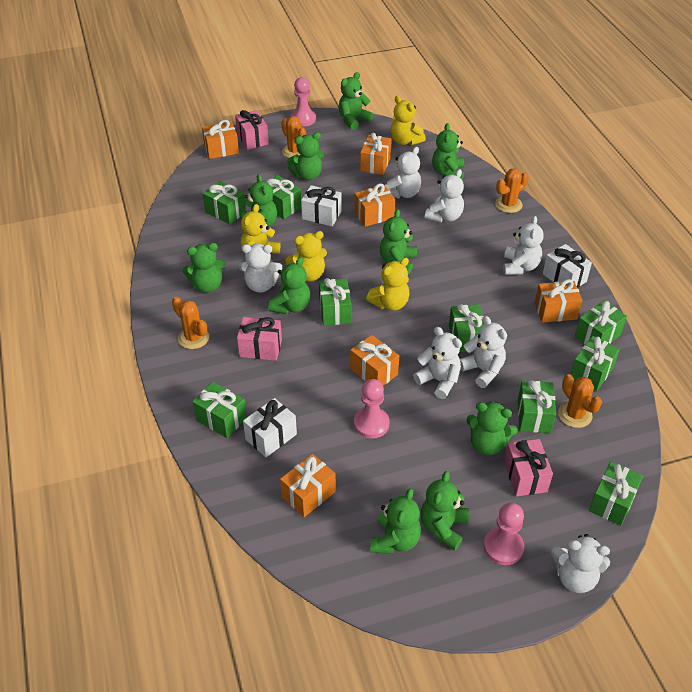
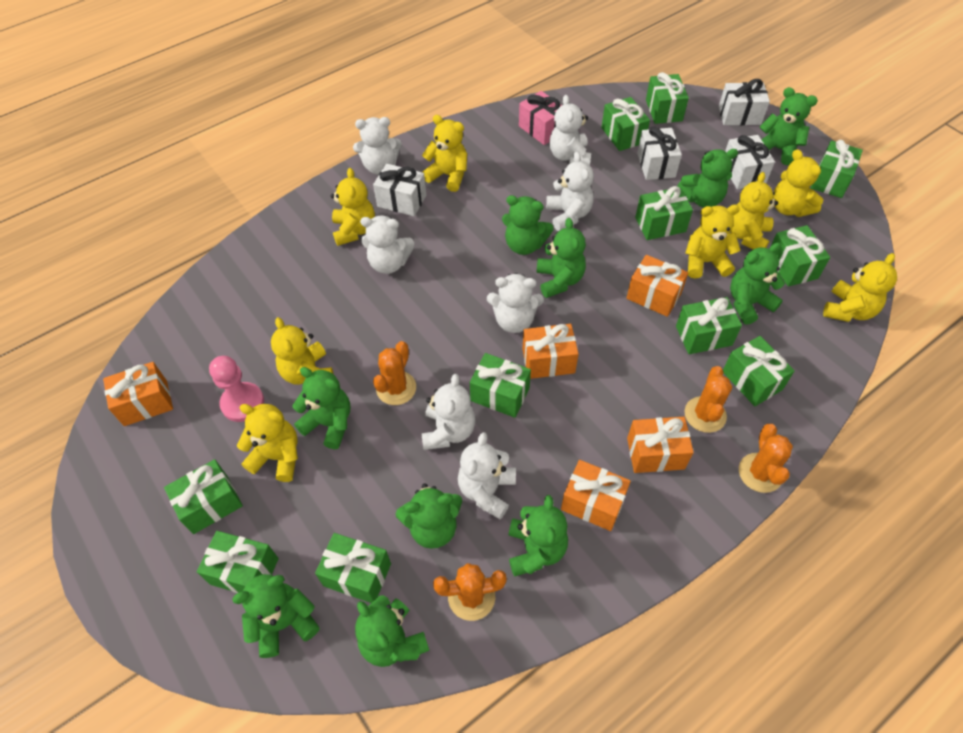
green gift: 9 -> 11
orange gift: 6 -> 5
pink gift: 3 -> 1
pink pawn: 3 -> 1
white gift: 3 -> 4
yellow teddy bear: 4 -> 8

